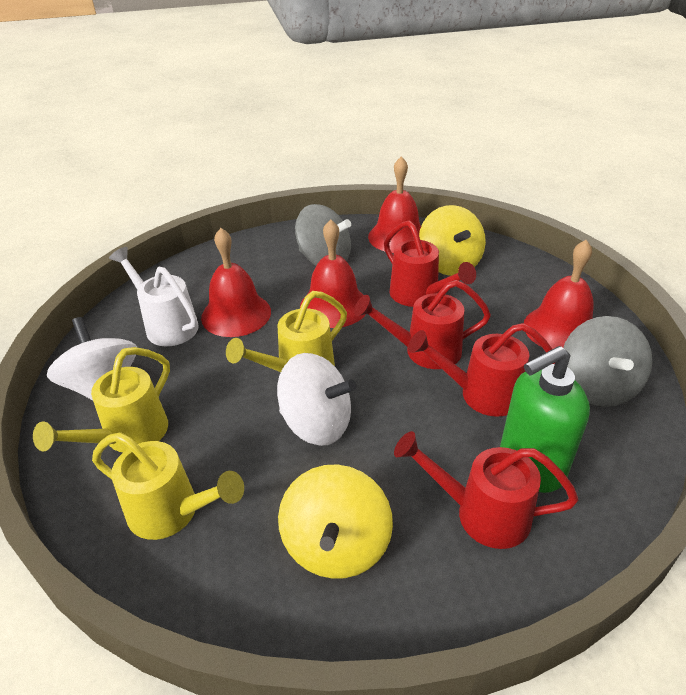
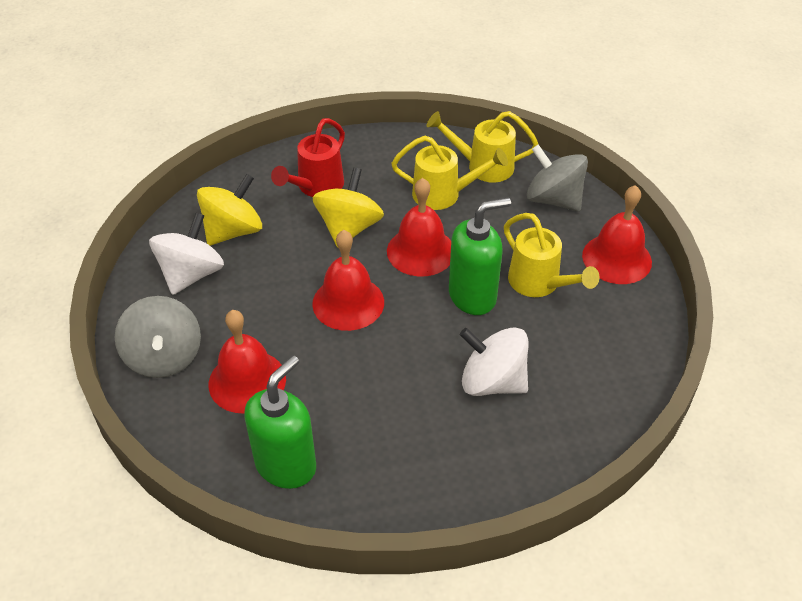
green soap dispenser: 1 -> 2
red watering can: 4 -> 1
white watering can: 1 -> 0

